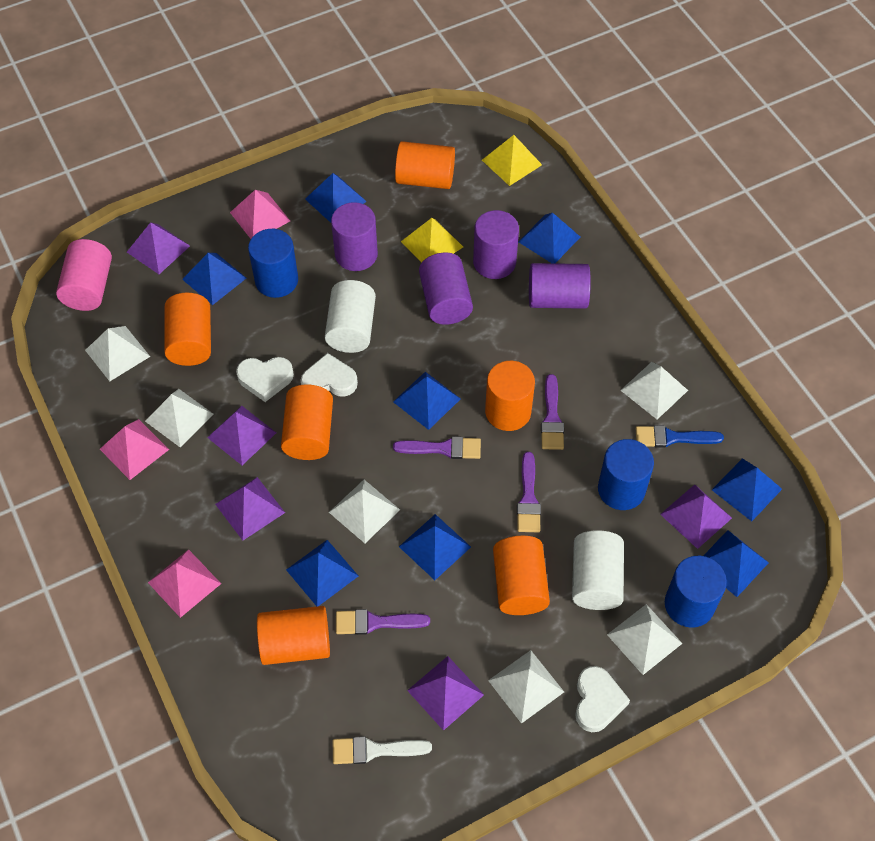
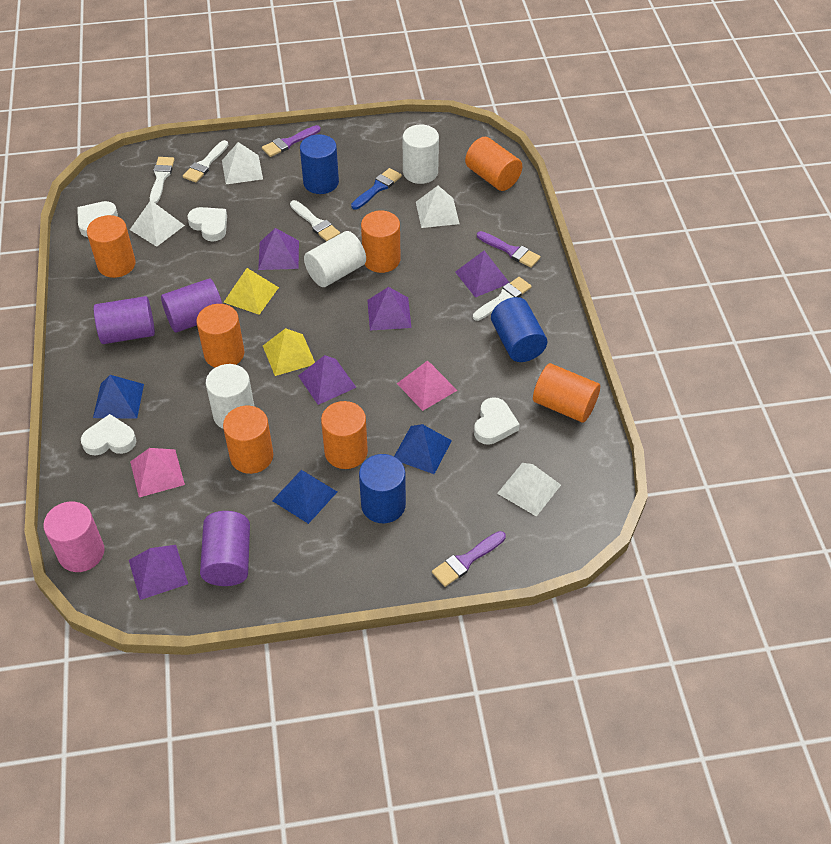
blue pyramid: 8 -> 3
orange cylinder: 6 -> 7
pink pyramid: 3 -> 2
purple brush: 4 -> 3
purple cylinder: 4 -> 3
white brush: 1 -> 4
white cylinder: 2 -> 3
white heart: 3 -> 4
white pyramid: 6 -> 4

